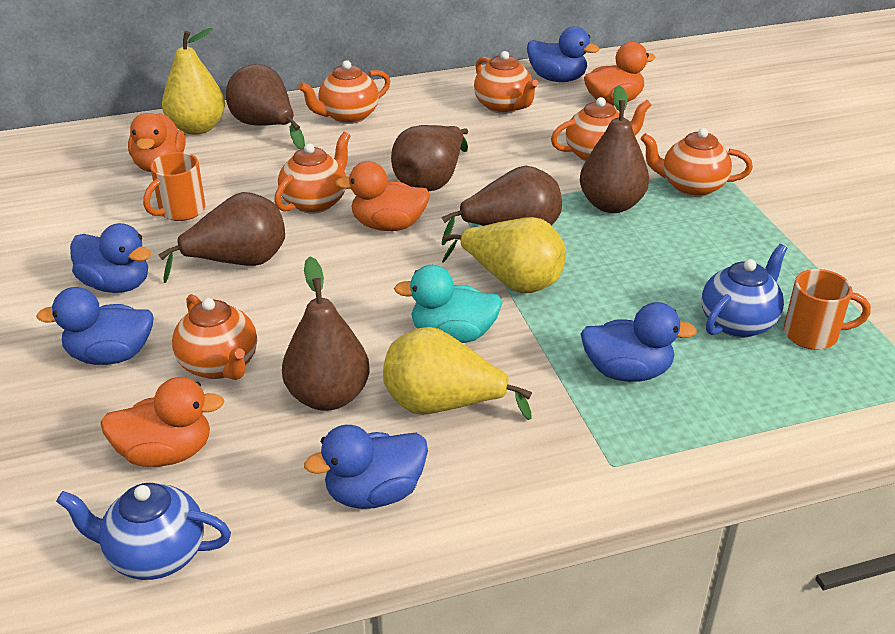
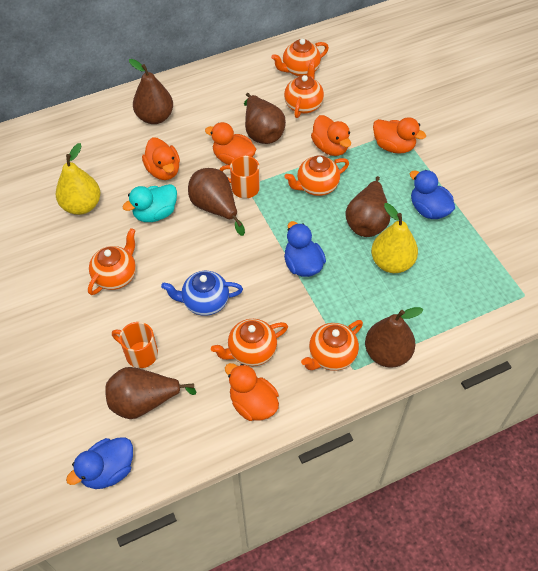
blue duck: 5 -> 3
blue teapot: 2 -> 1
orange duck: 4 -> 5
yellow pear: 3 -> 2

